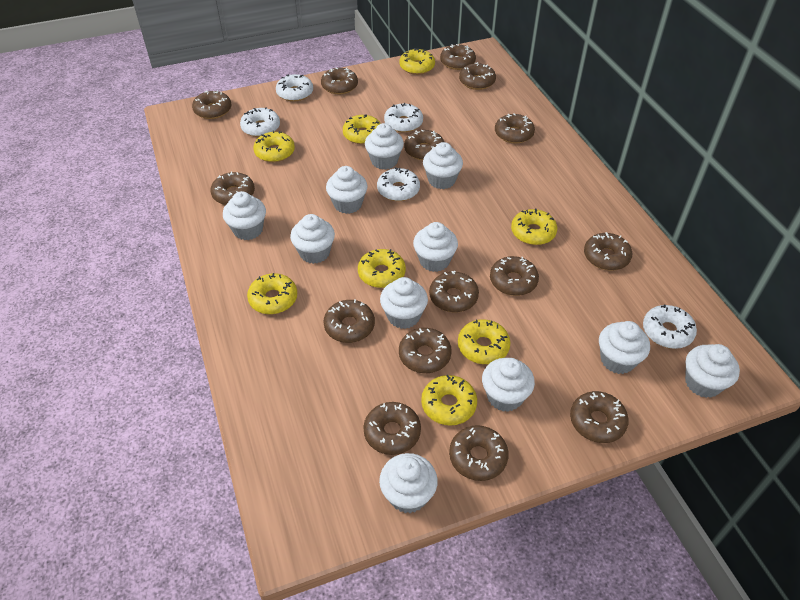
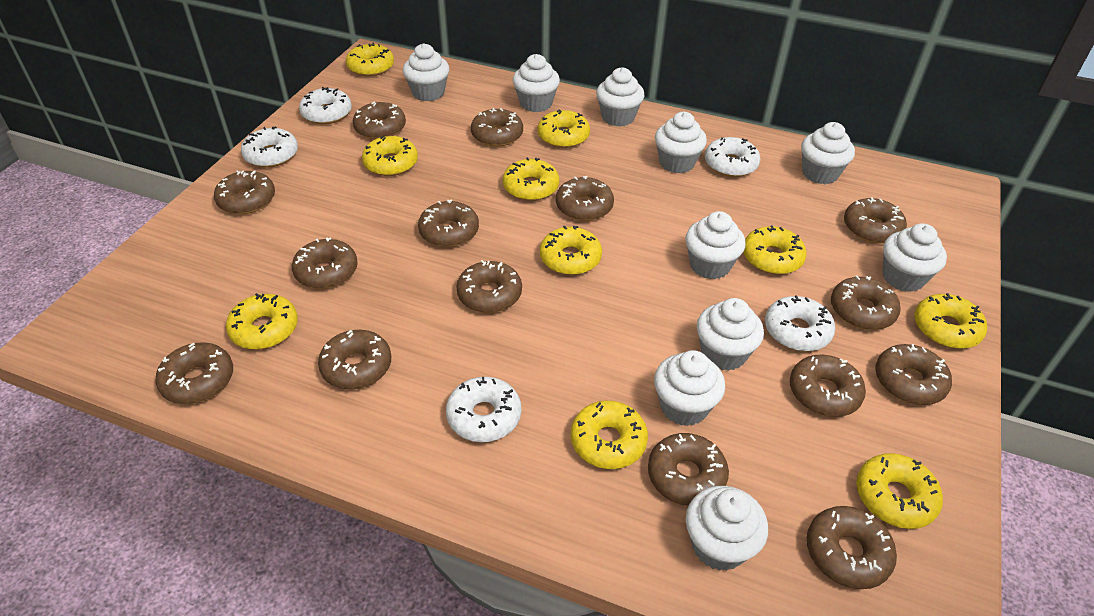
white cupcake: 11 -> 10
yellow donut: 8 -> 10

